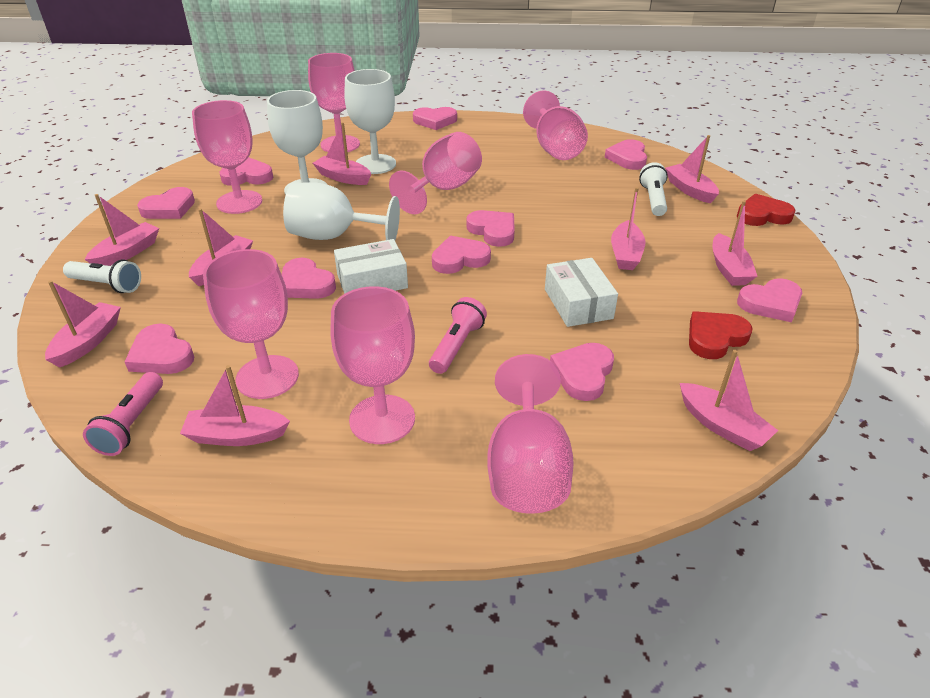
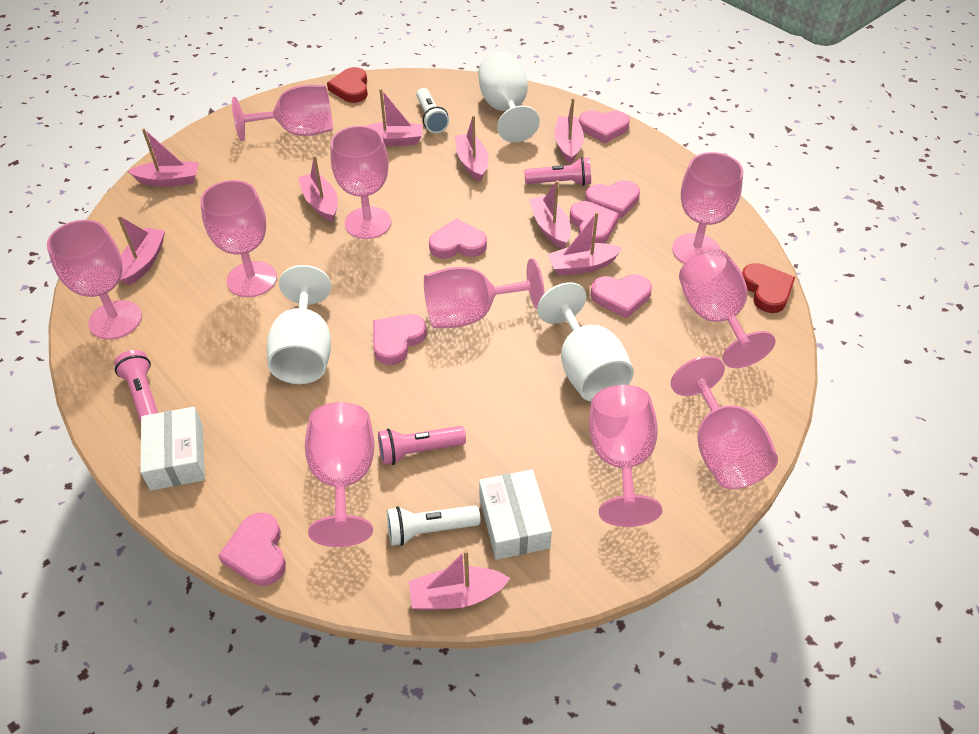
pink flashlight: 2 -> 3
pink goblet: 7 -> 10
pink heart: 10 -> 7

